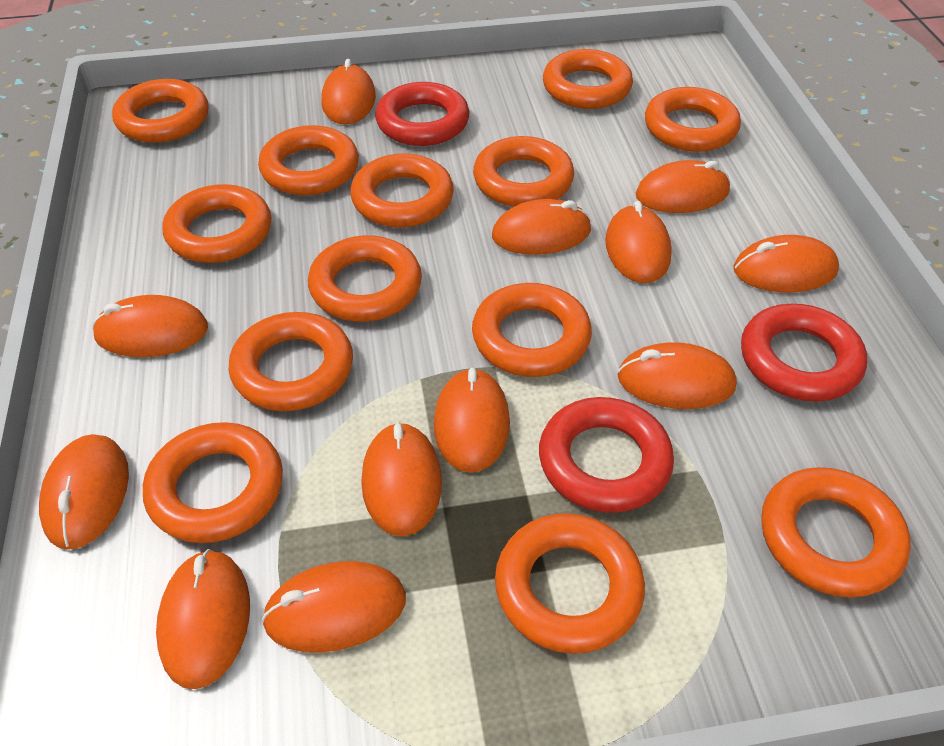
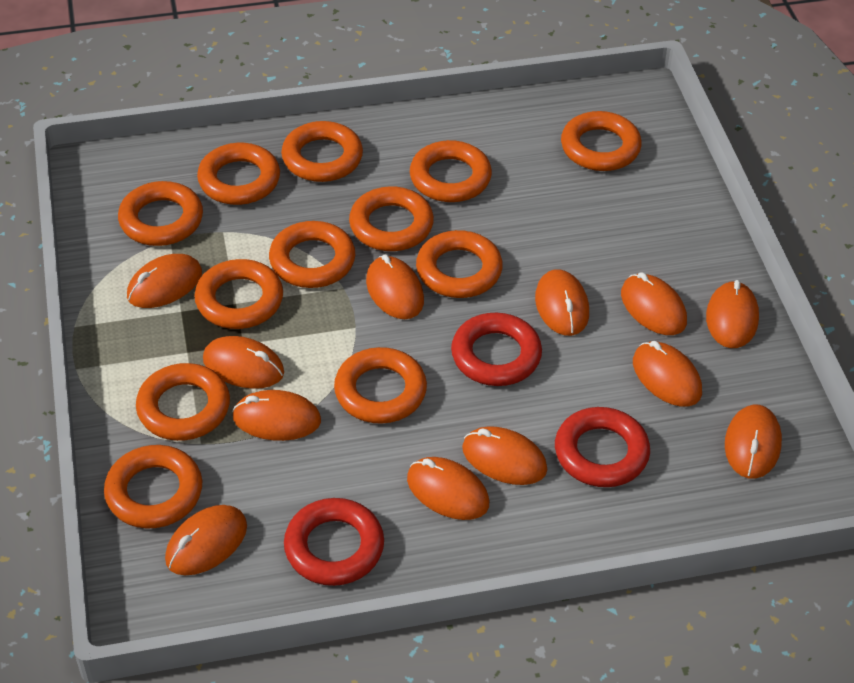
orange ring: 13 -> 12

